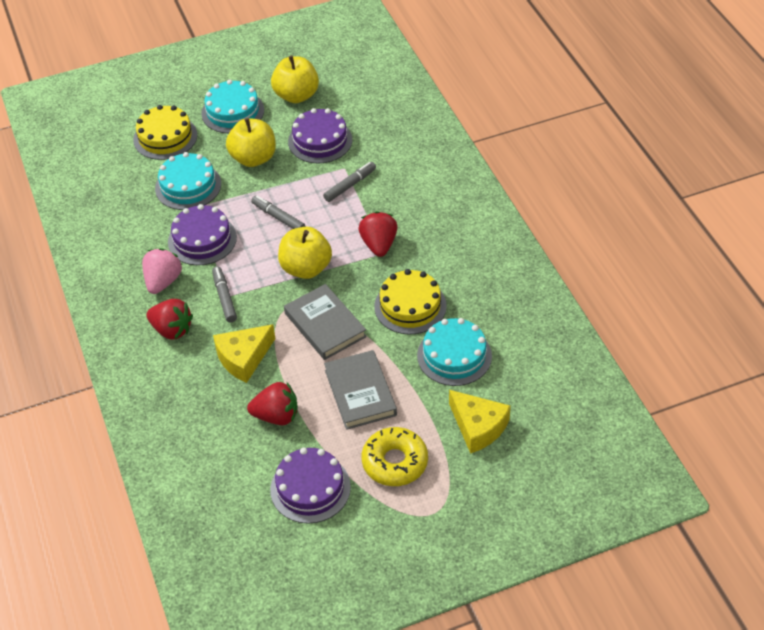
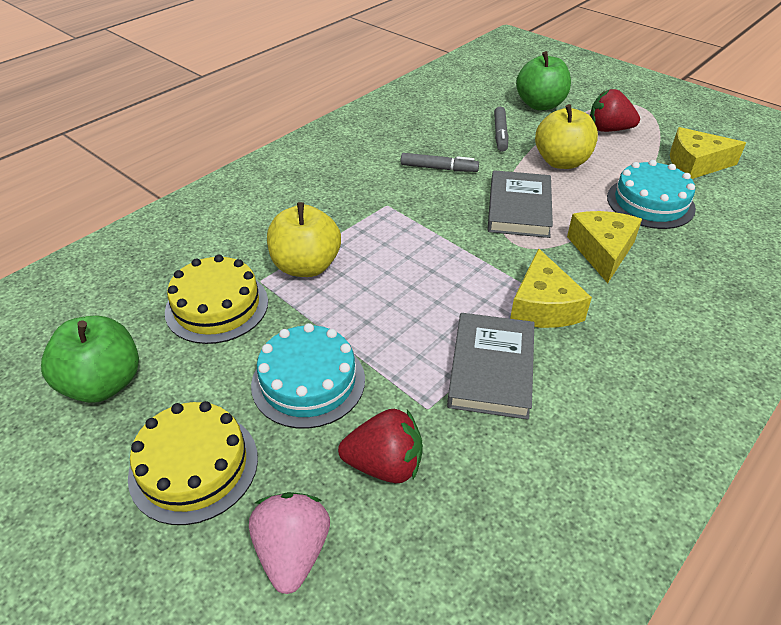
green apple: 0 -> 2
grey marker: 3 -> 2
purple cake: 3 -> 0
red strawberry: 3 -> 2
turquoise cake: 3 -> 2
yellow apple: 3 -> 2
yellow cheese: 2 -> 3
yellow donut: 1 -> 0

